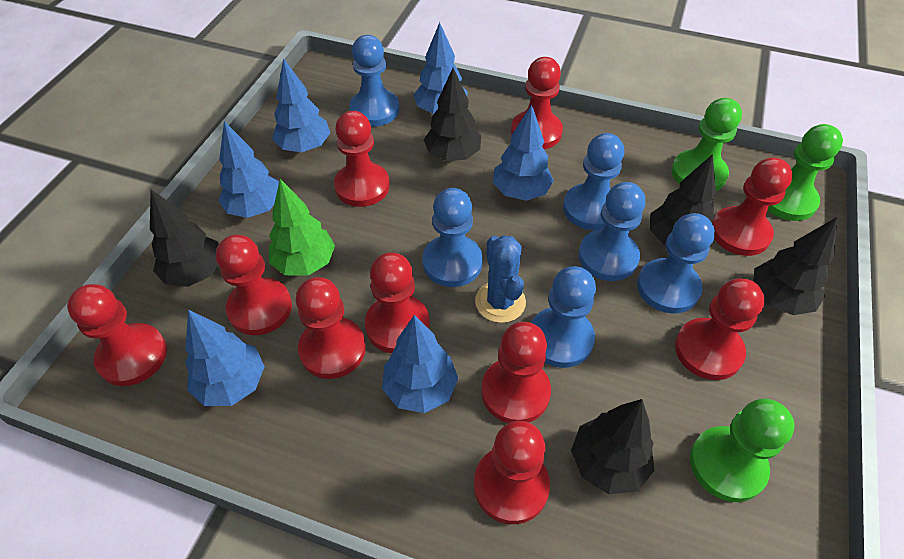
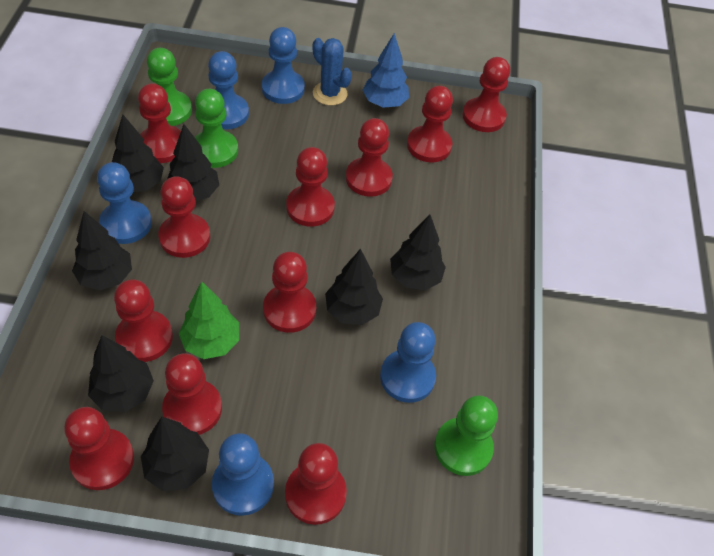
black tree: 5 -> 7
blue pawn: 6 -> 5
blue tree: 6 -> 1
red pawn: 10 -> 11

